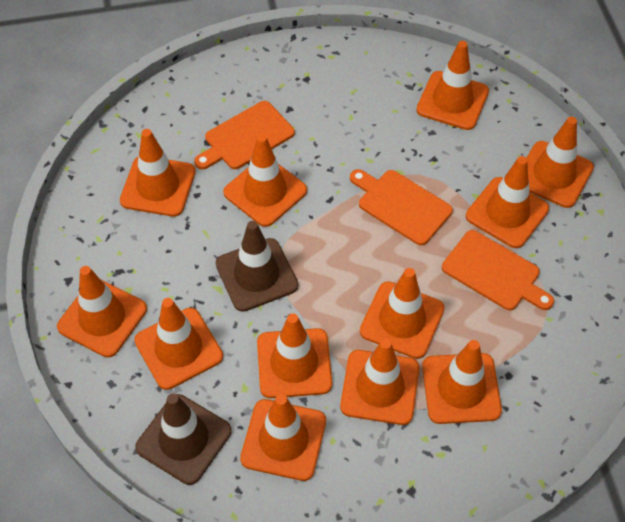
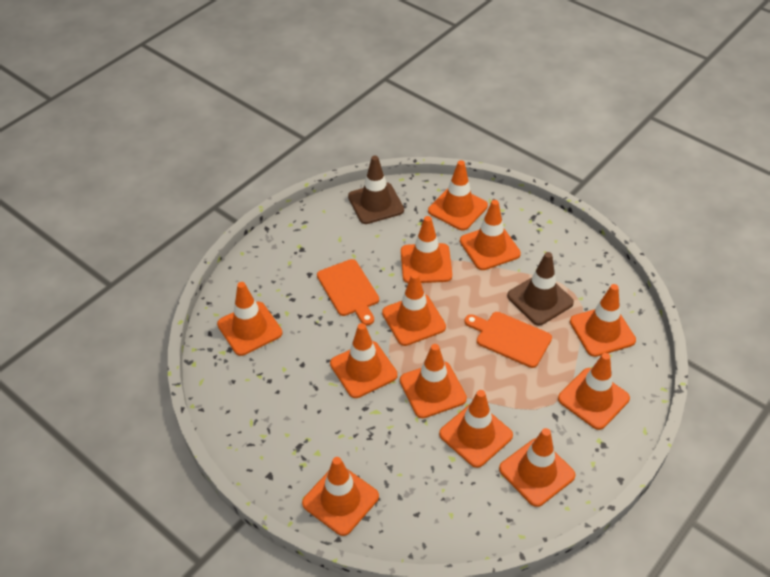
orange cutting board: 3 -> 2

